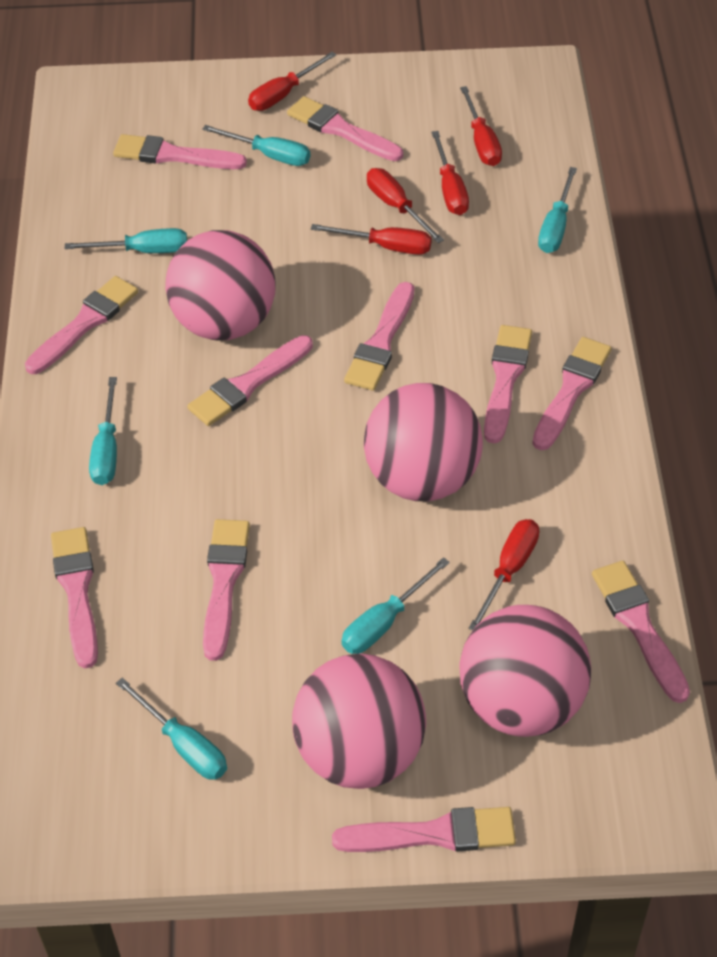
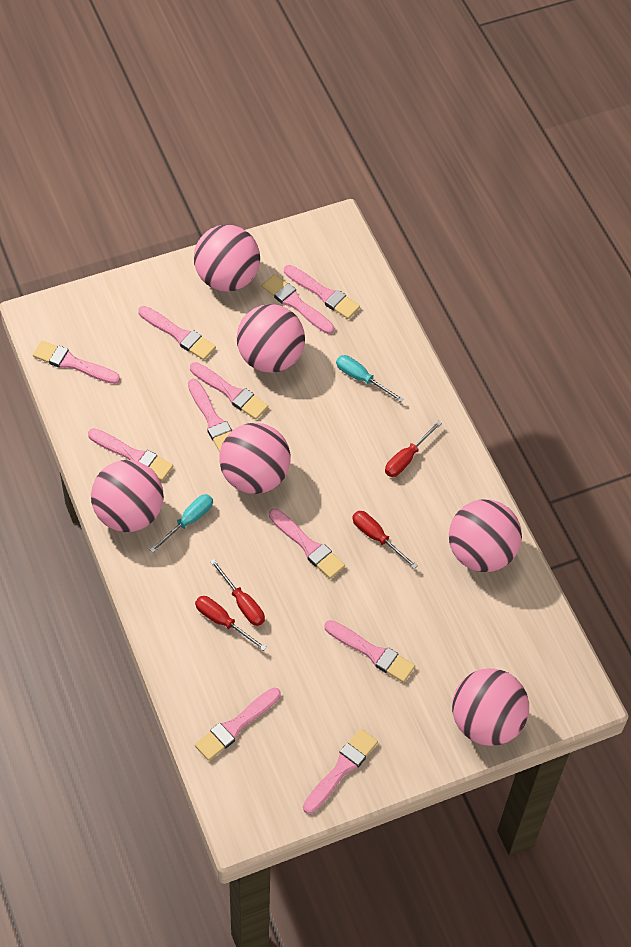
pink ball: 4 -> 6
red screwdriver: 6 -> 4
turquoise screwdriver: 6 -> 2

